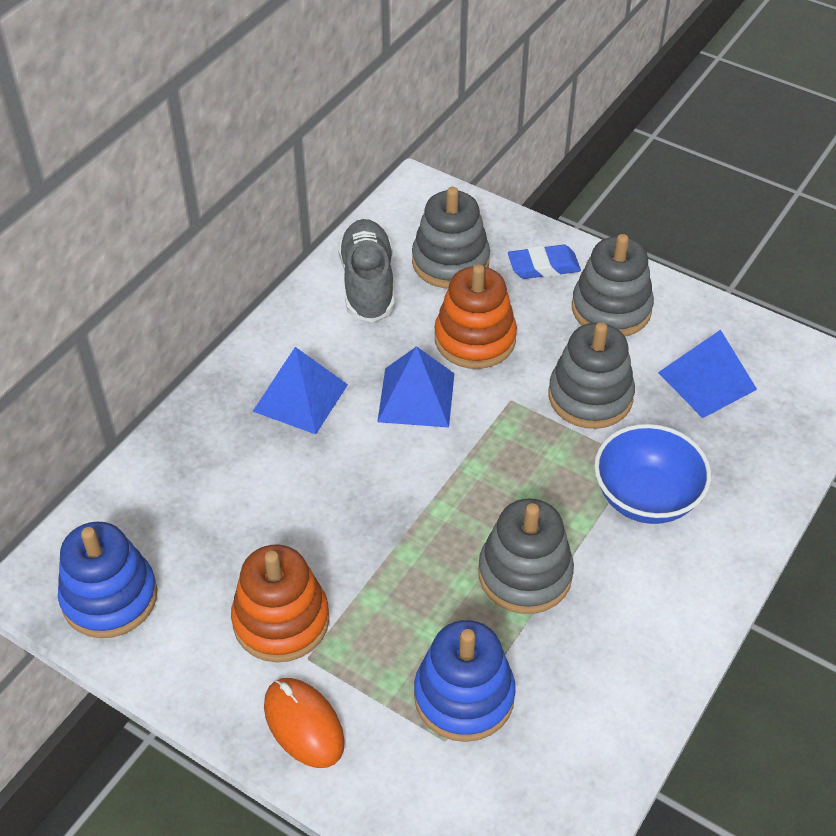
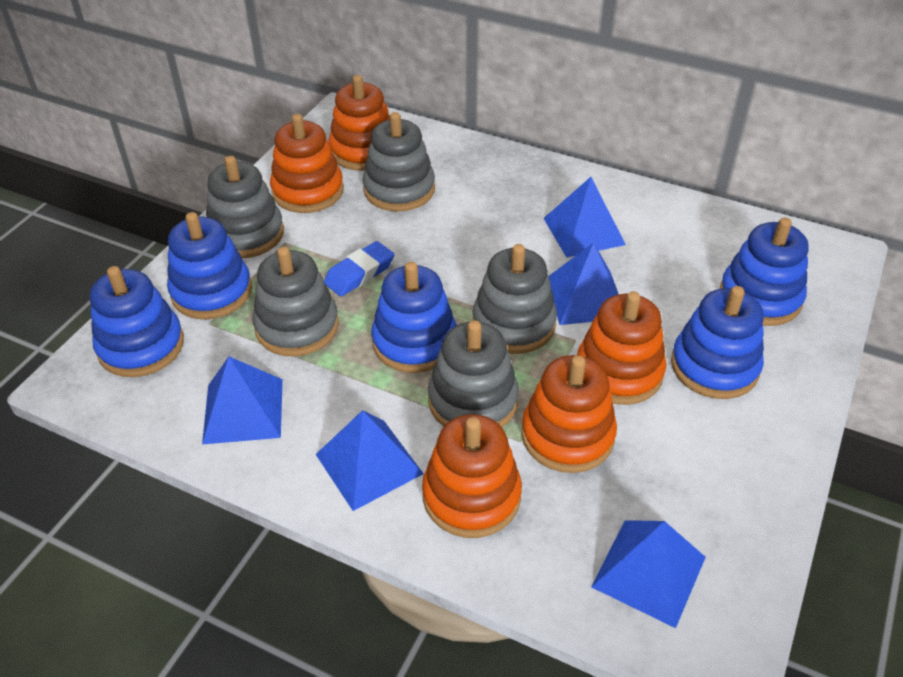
blue bowl: 1 -> 0
blue pyramid: 3 -> 5
blue stacking toy: 2 -> 5
grey shoe: 1 -> 0
grey stacking toy: 4 -> 5
orange mouse: 1 -> 0
orange stacking toy: 2 -> 5

